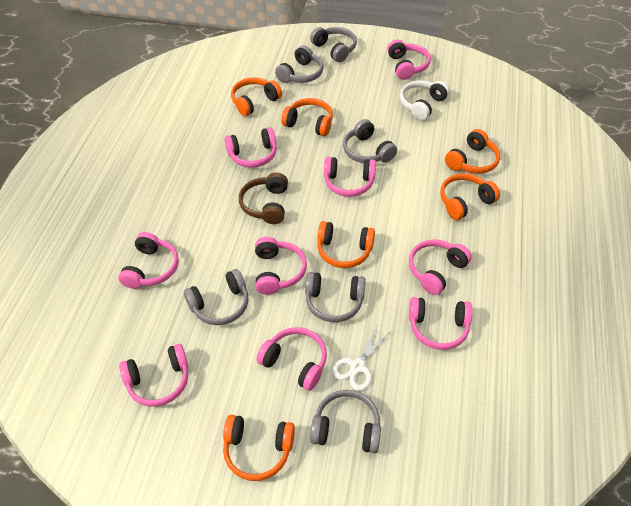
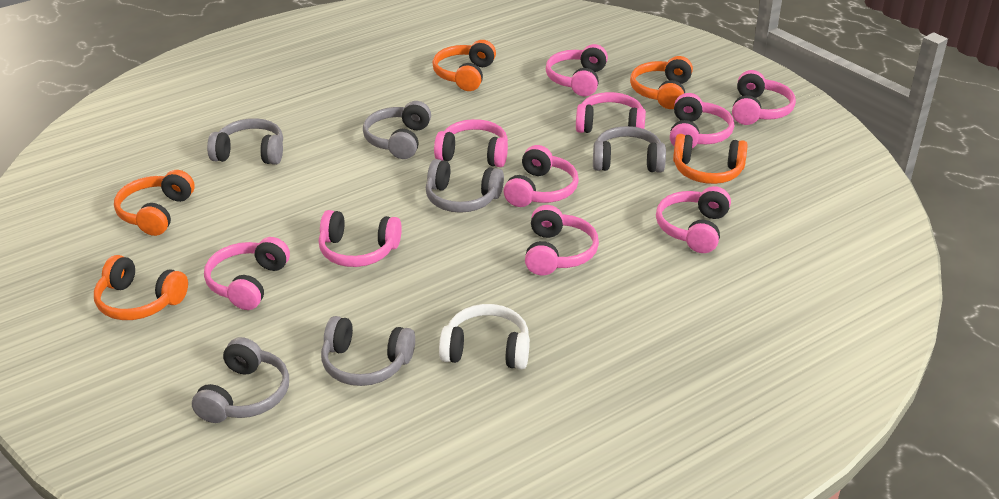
brown headphones: 1 -> 0
orange headphones: 6 -> 5
pink headphones: 9 -> 10
white scissors: 1 -> 0

